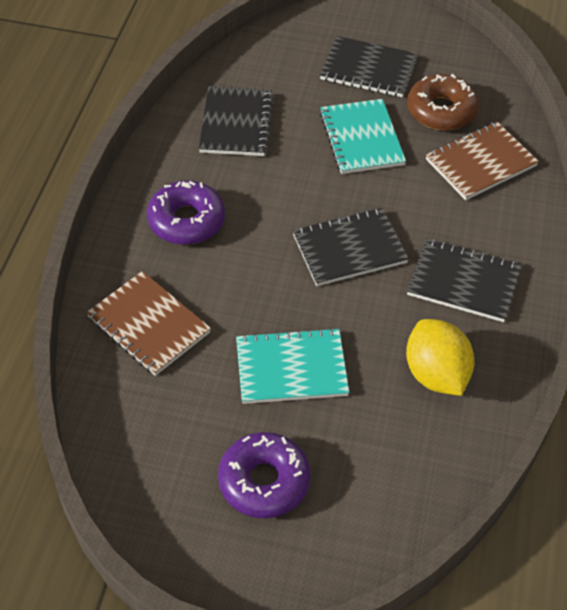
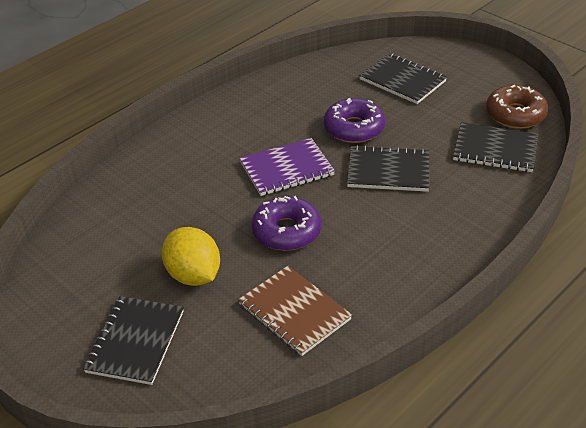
brown notebook: 2 -> 1
purple notebook: 0 -> 1
turquoise notebook: 2 -> 0

